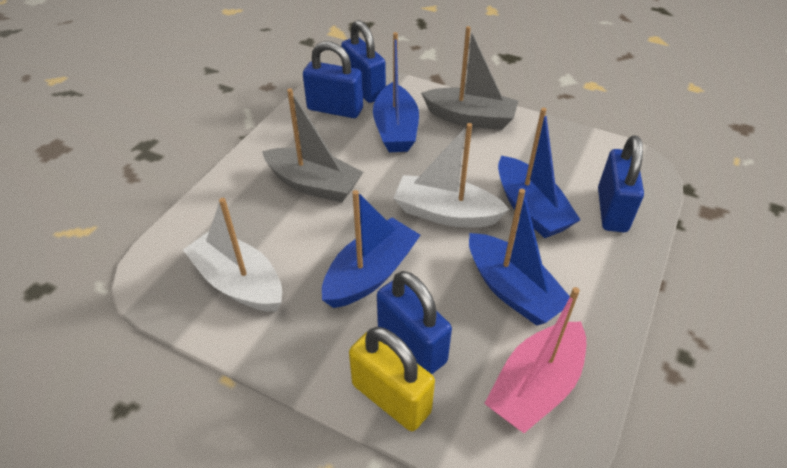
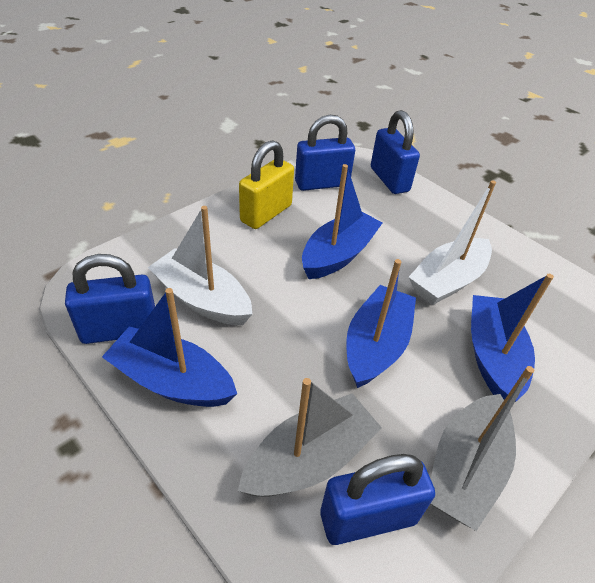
pink boat: 1 -> 0

